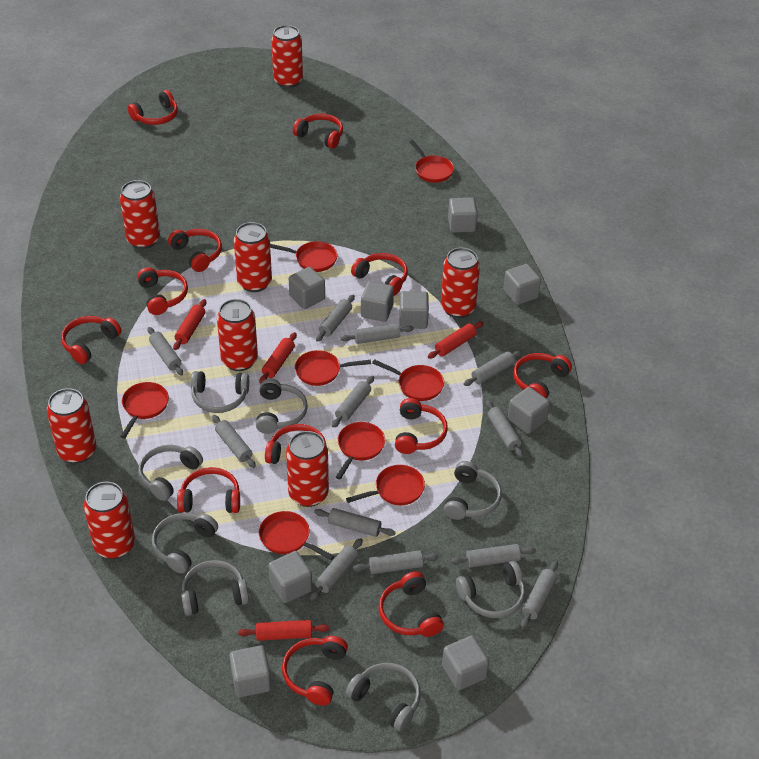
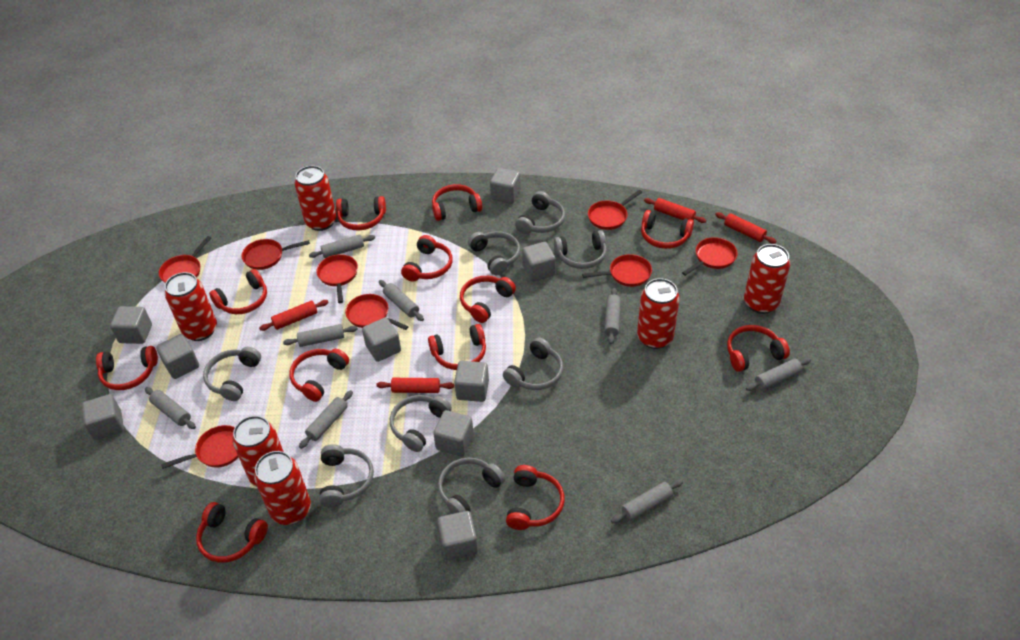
grey rolling pin: 12 -> 8
red can: 8 -> 6

